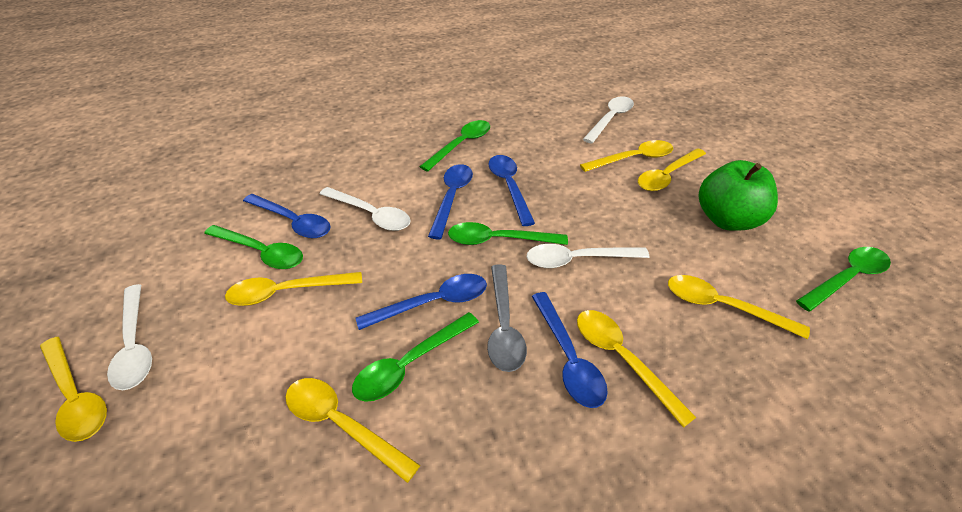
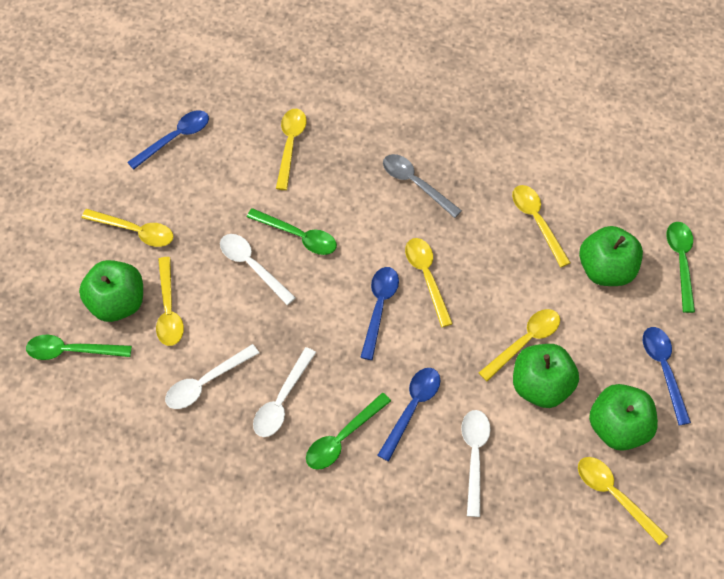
blue spoon: 5 -> 4
green apple: 1 -> 4
green spoon: 5 -> 4

